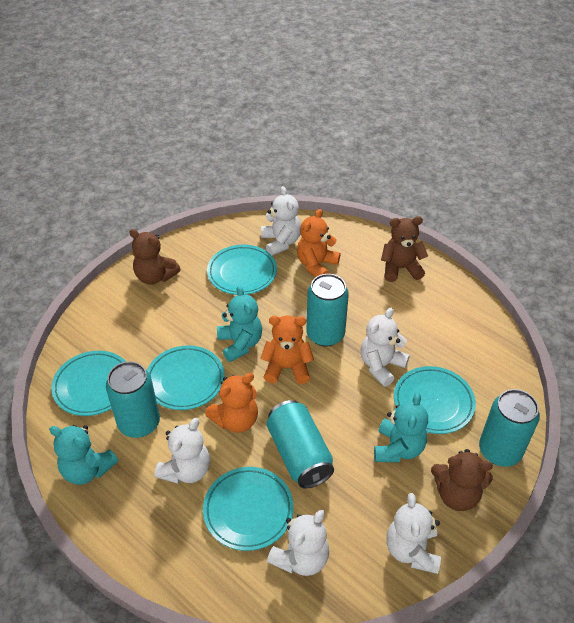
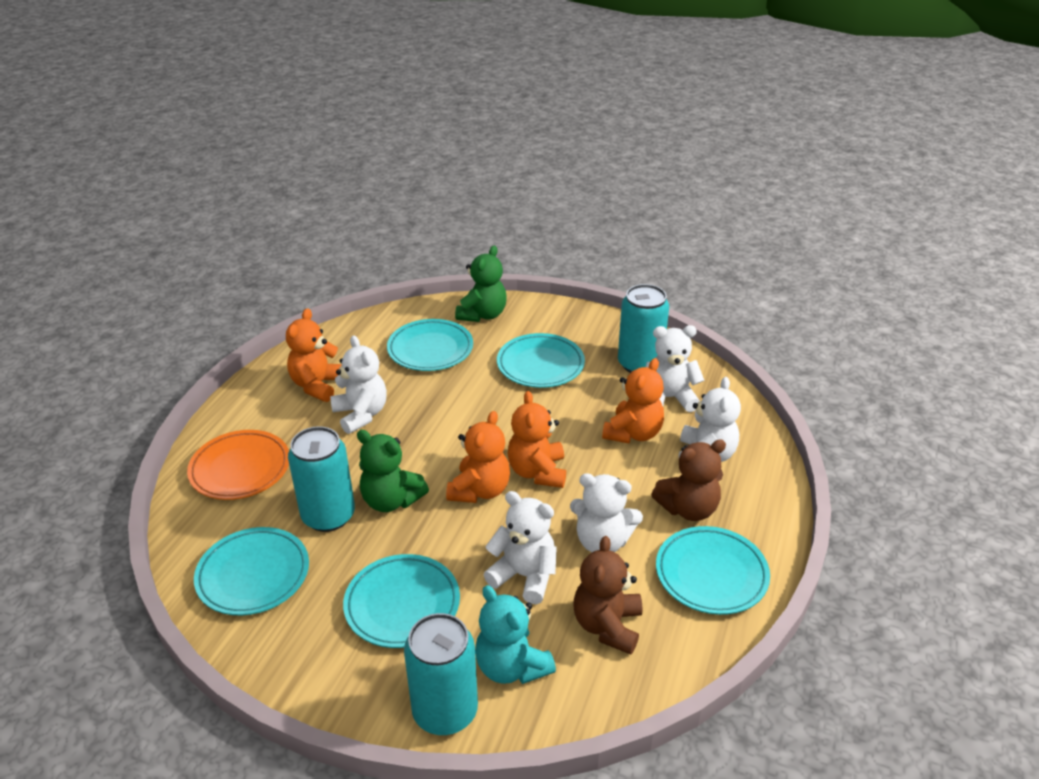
brown teddy bear: 3 -> 2
green teddy bear: 0 -> 2
orange plate: 0 -> 1
orange teddy bear: 3 -> 4
turquoise can: 4 -> 3
turquoise teddy bear: 3 -> 1

